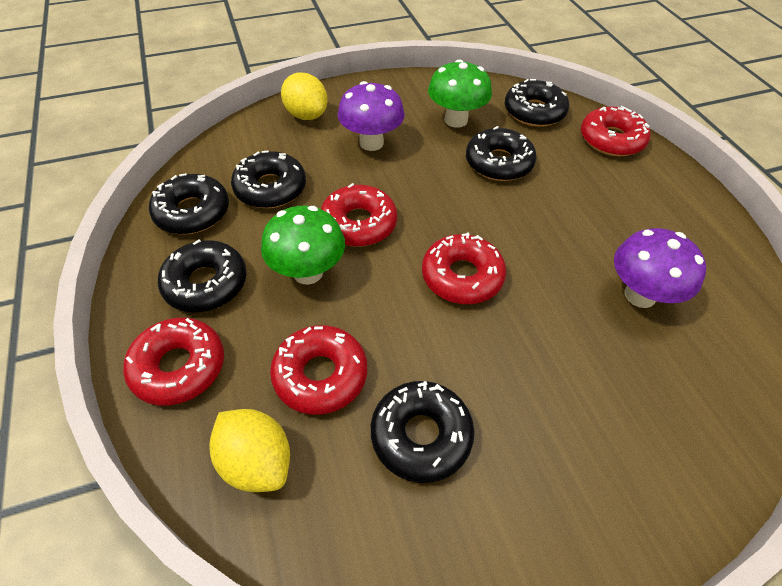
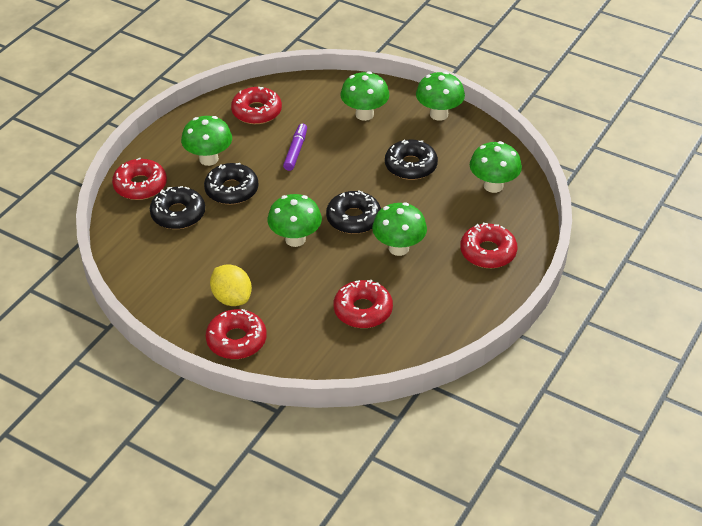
black donut: 6 -> 4
green mushroom: 2 -> 6
purple marker: 0 -> 1
purple mushroom: 2 -> 0
yellow lemon: 2 -> 1

